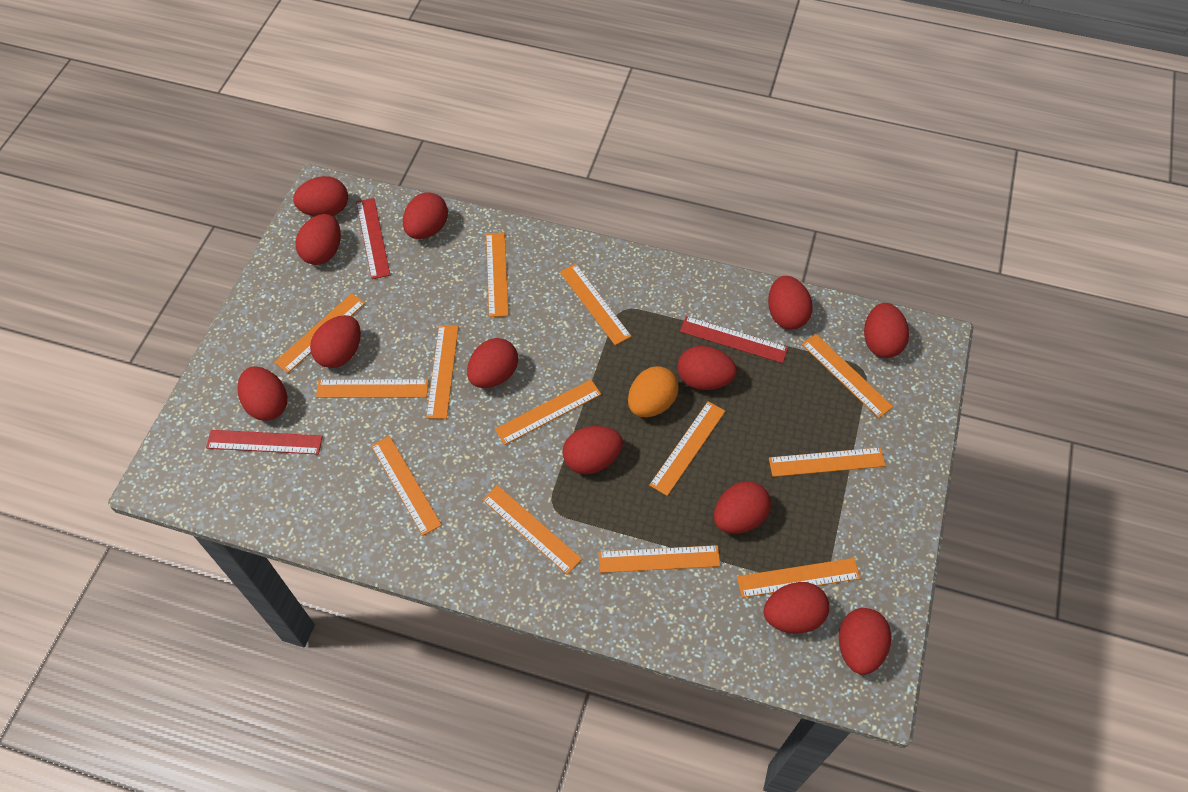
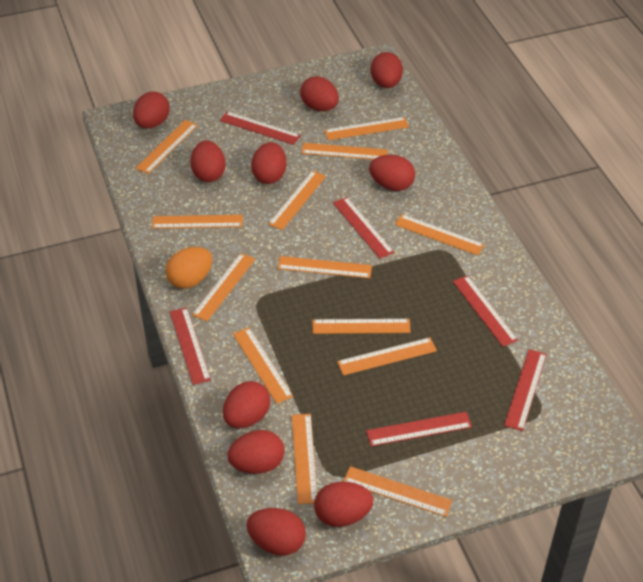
red egg: 13 -> 10
red ruler: 3 -> 6

